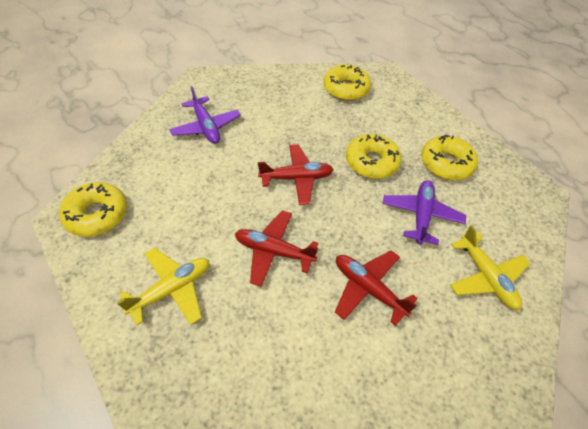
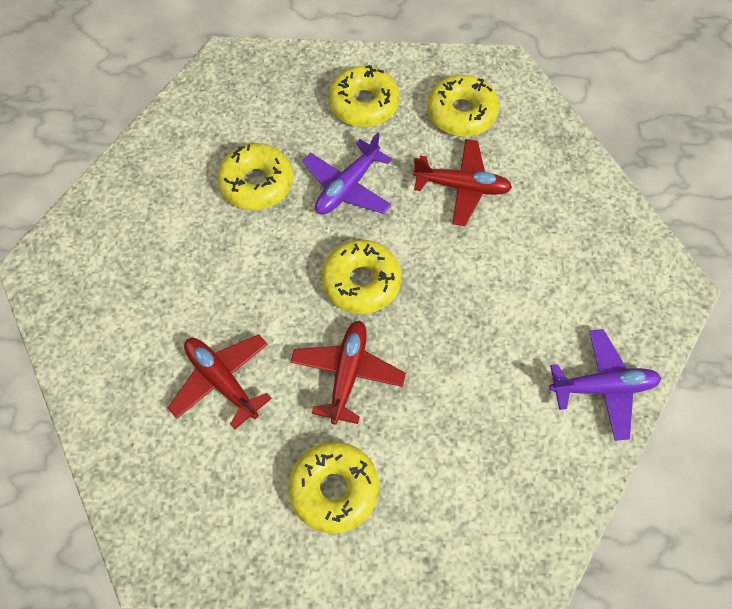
yellow donut: 4 -> 5
yellow plane: 2 -> 0

